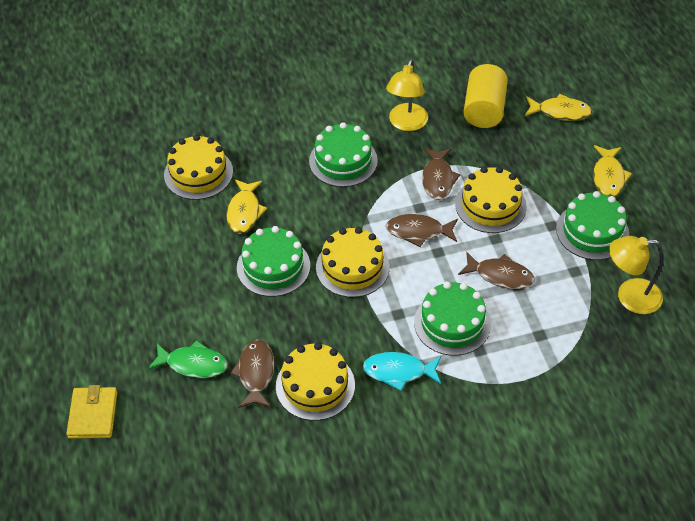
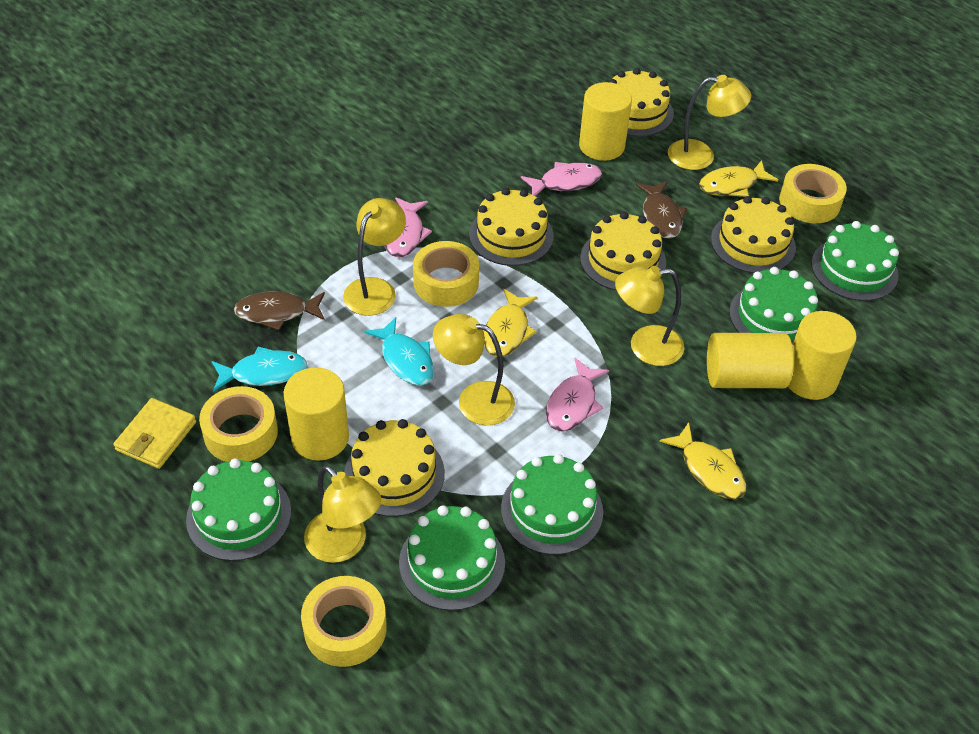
brown fish: 4 -> 2
green cake: 4 -> 5
green fish: 1 -> 0
pink fish: 0 -> 3
turquoise fish: 1 -> 2
yellow cake: 4 -> 5
yellow cylinder: 1 -> 4
yellow lamp: 2 -> 5
yellow tape: 0 -> 4

